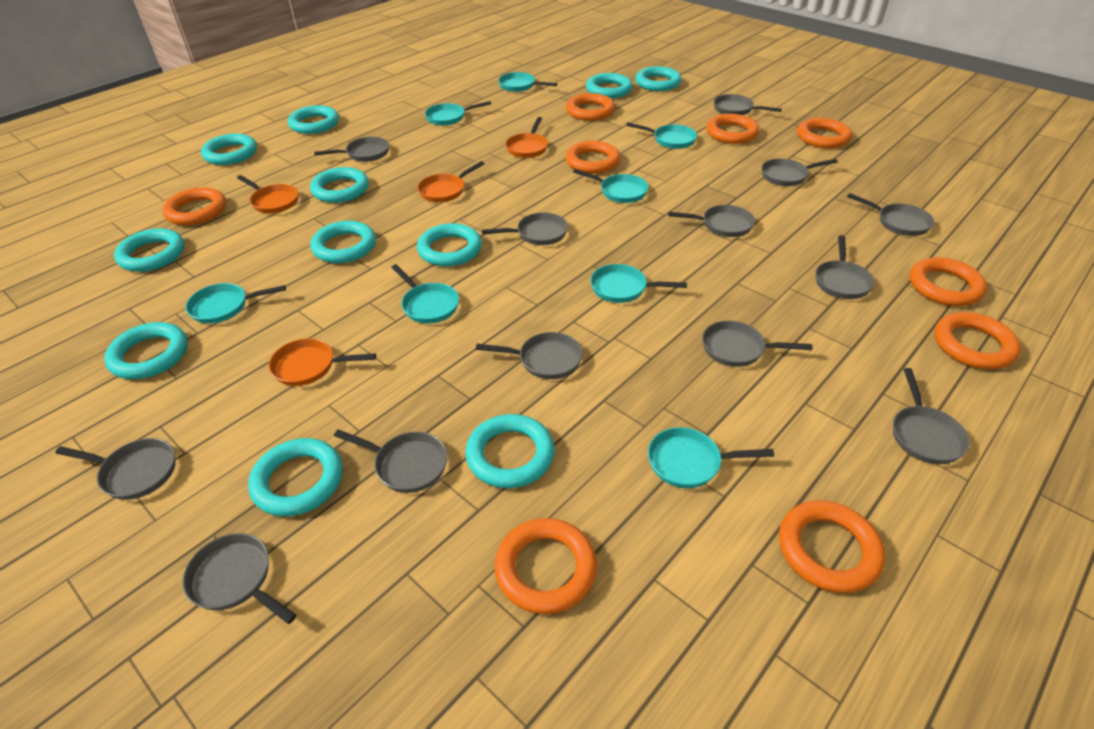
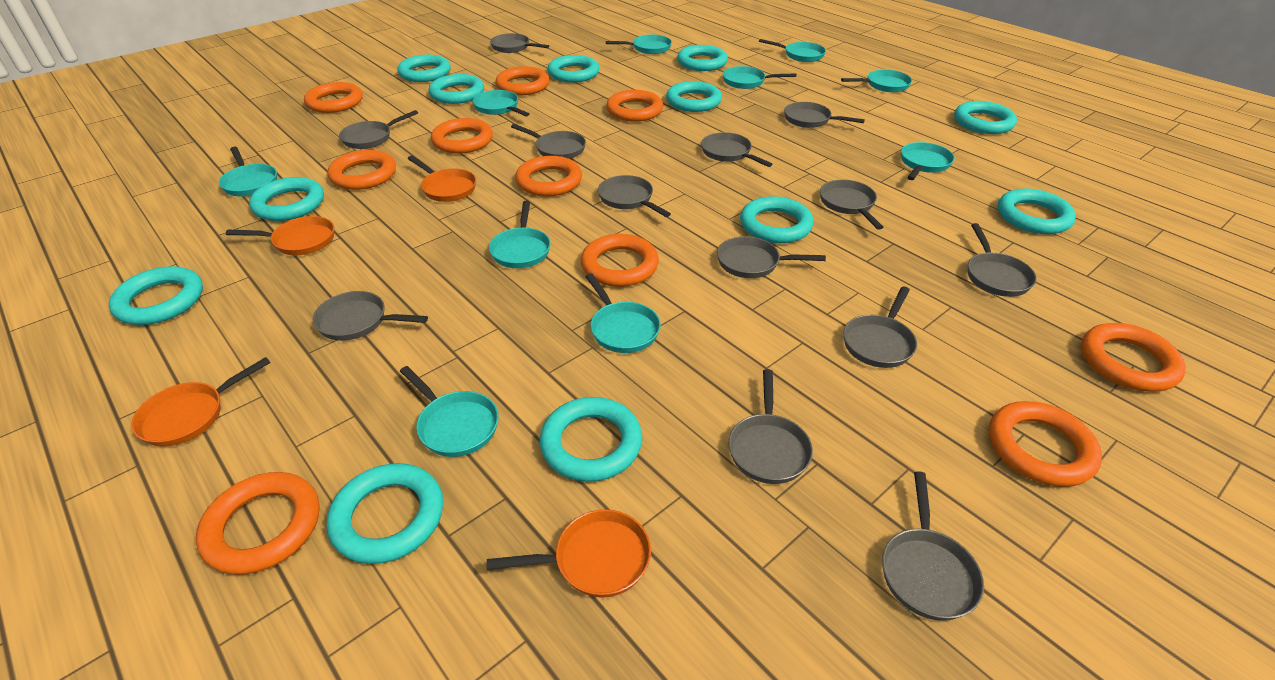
orange ring: 9 -> 10
turquoise pan: 8 -> 10
turquoise ring: 11 -> 12

